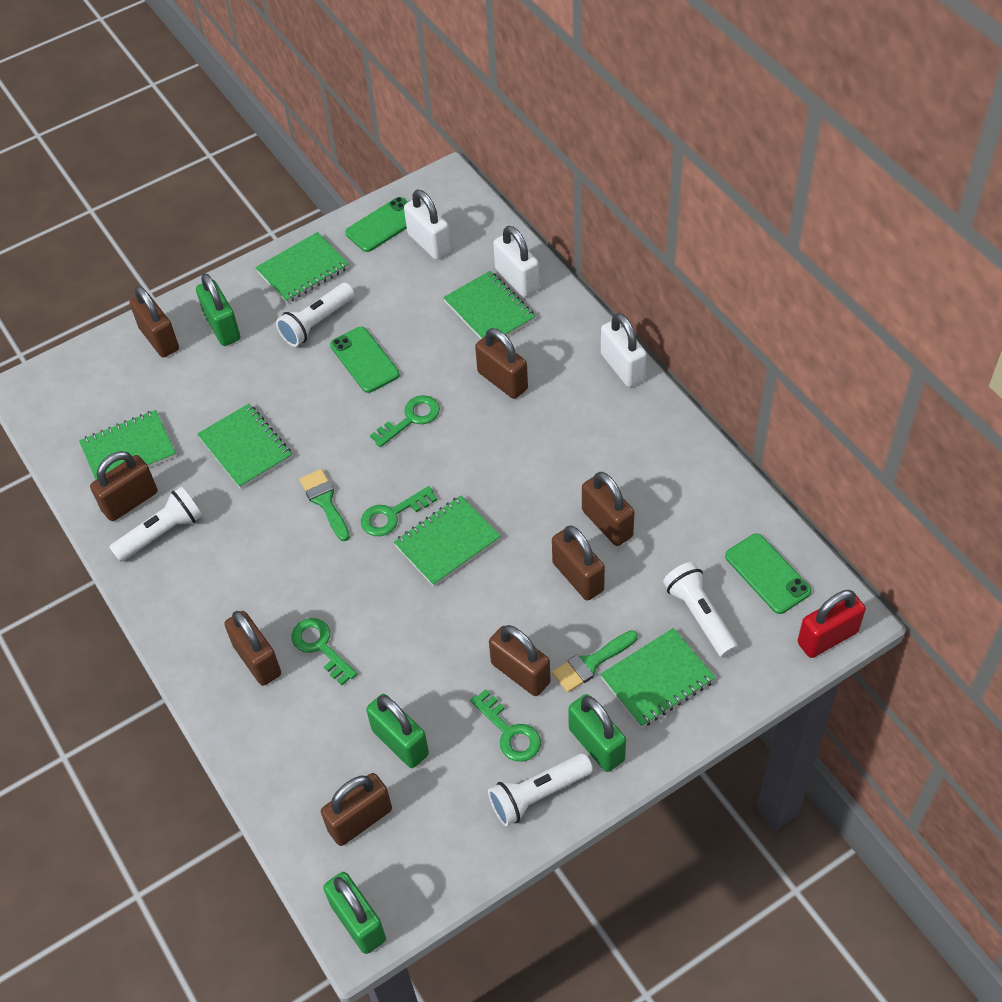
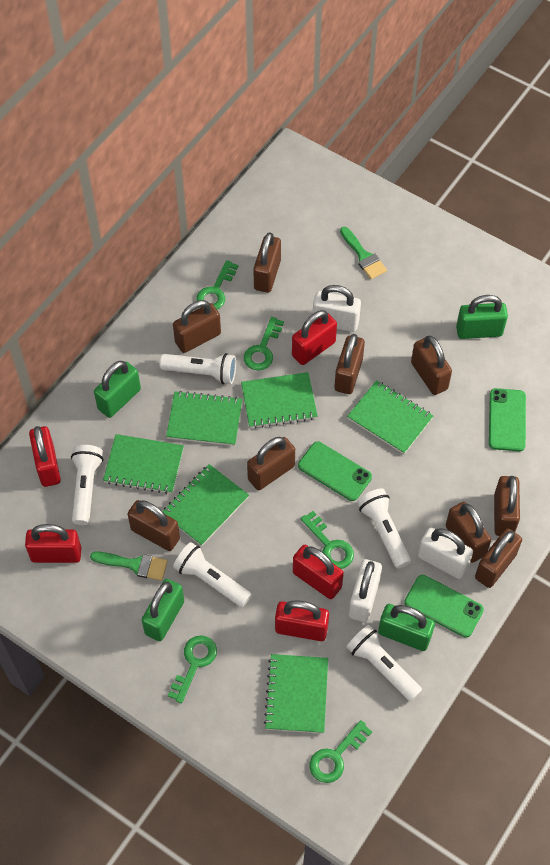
brown padlock: 8 -> 9
green key: 4 -> 5
red padlock: 1 -> 5
white flashlight: 4 -> 5

